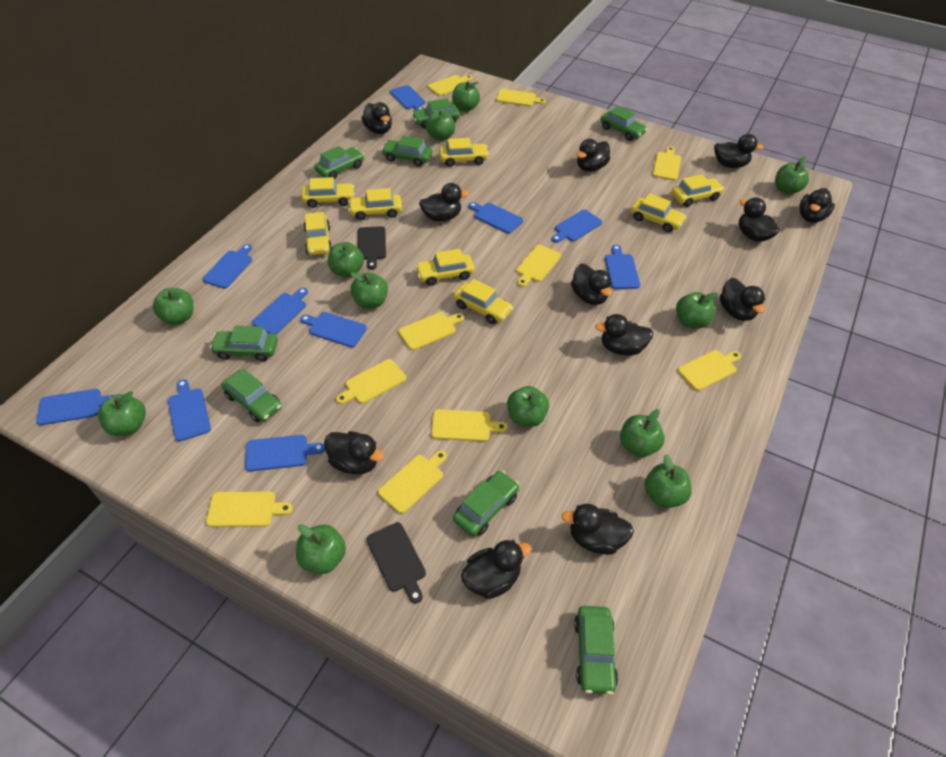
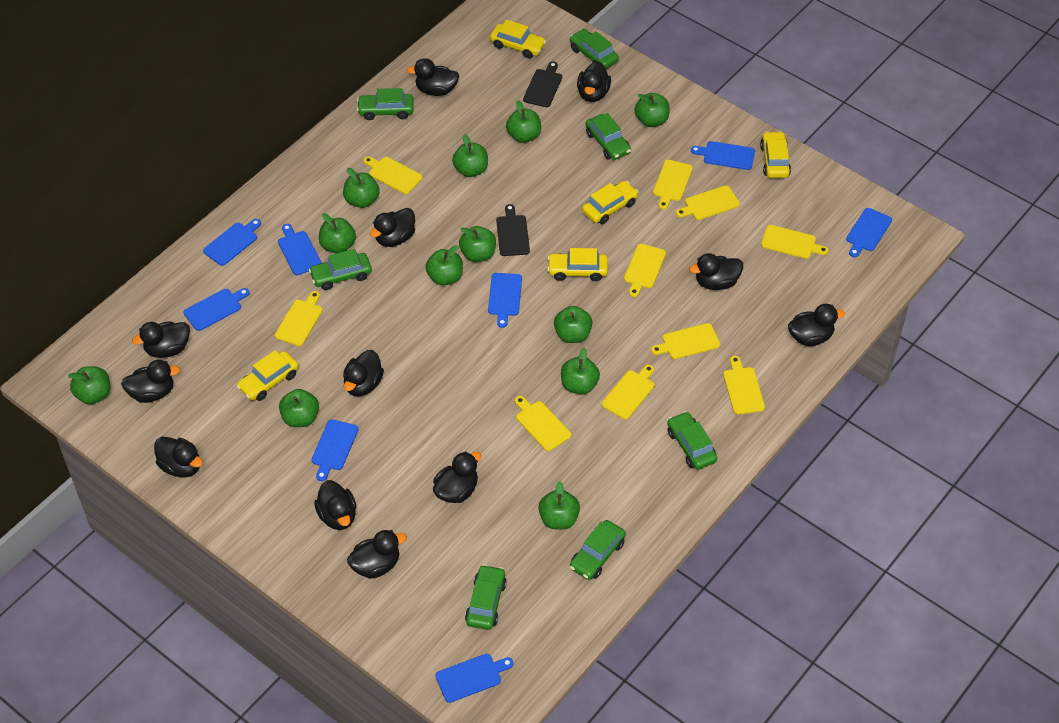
blue cutting board: 10 -> 8
green car: 8 -> 7
yellow car: 8 -> 5

